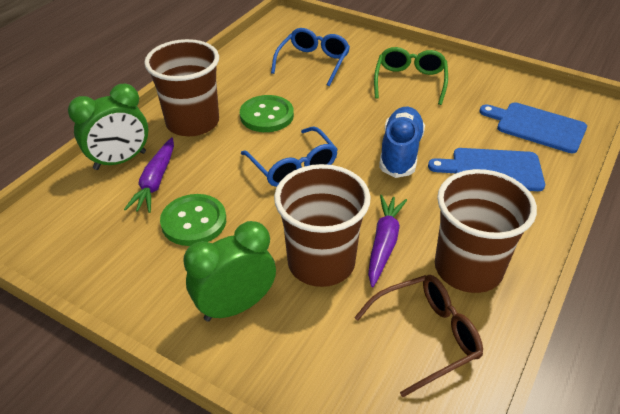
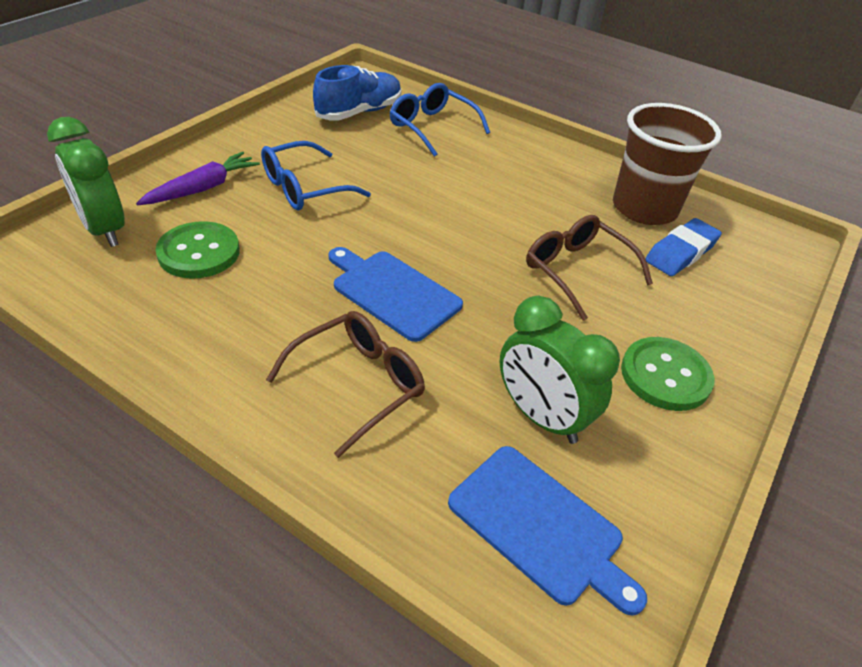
blue eraser: 0 -> 1
brown cup: 3 -> 1
brown glasses: 1 -> 2
green glasses: 1 -> 0
purple carrot: 2 -> 1

